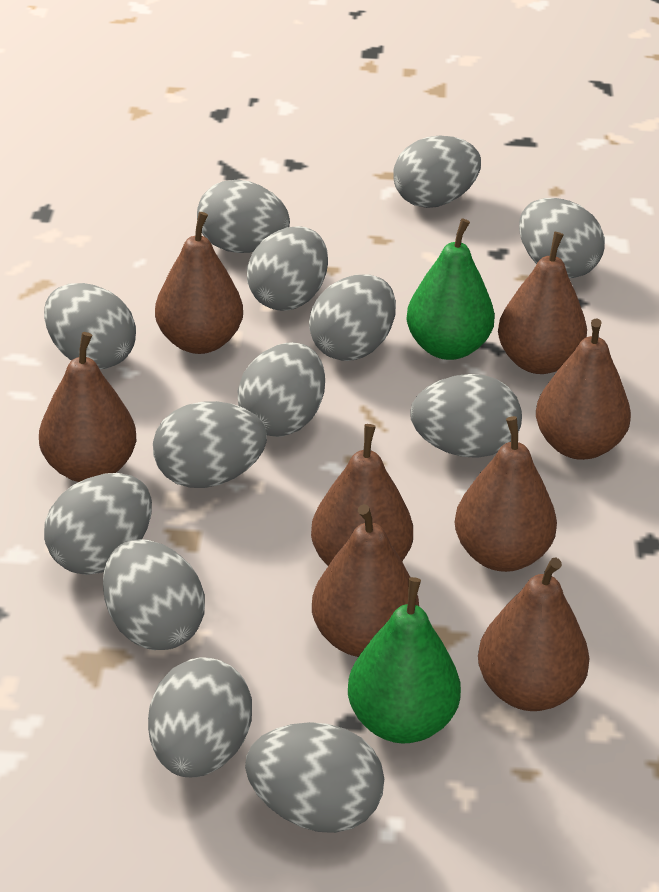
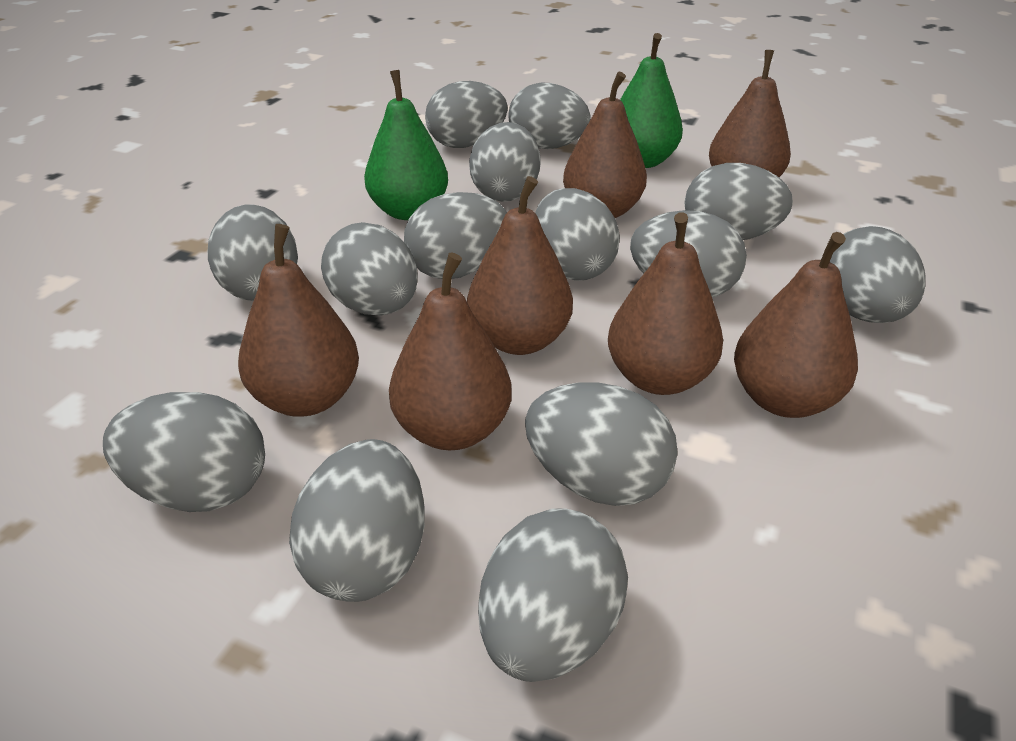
brown pear: 8 -> 7
grey egg: 13 -> 14

